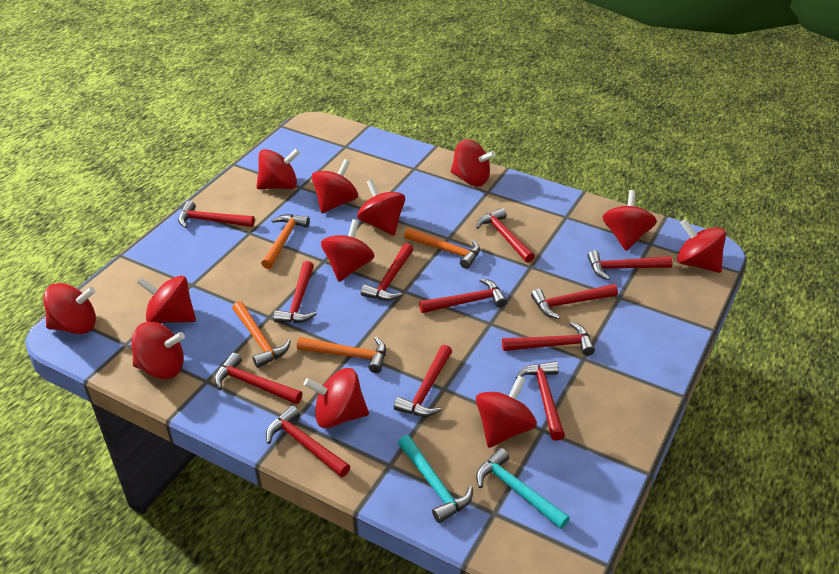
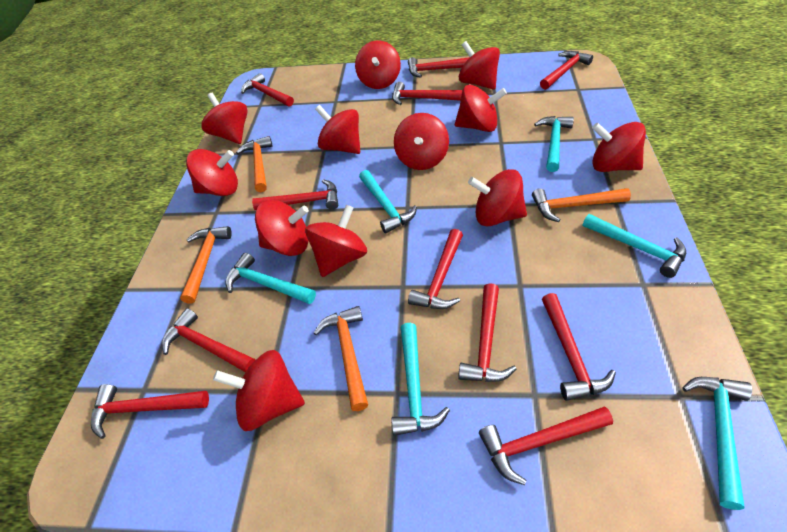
red hammer: 12 -> 11
turquoise hammer: 2 -> 6

